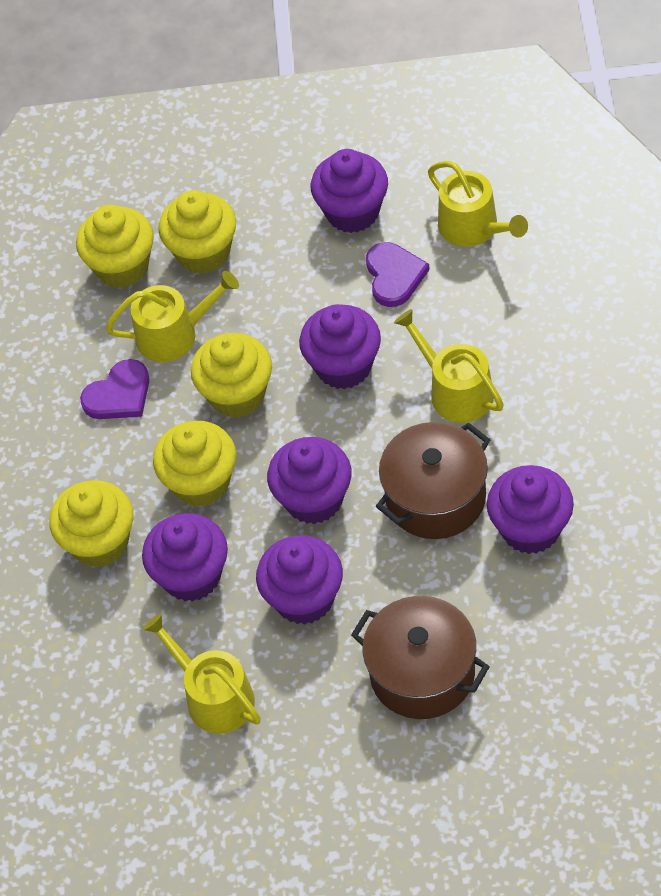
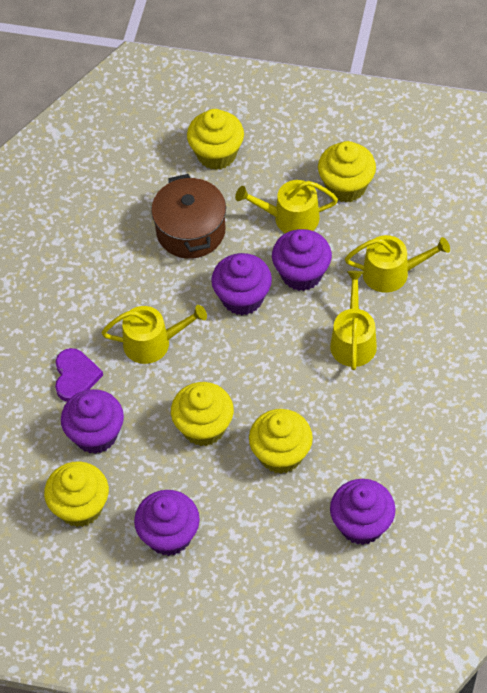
brown pot: 2 -> 1
purple cupcake: 6 -> 5
purple heart: 2 -> 1

